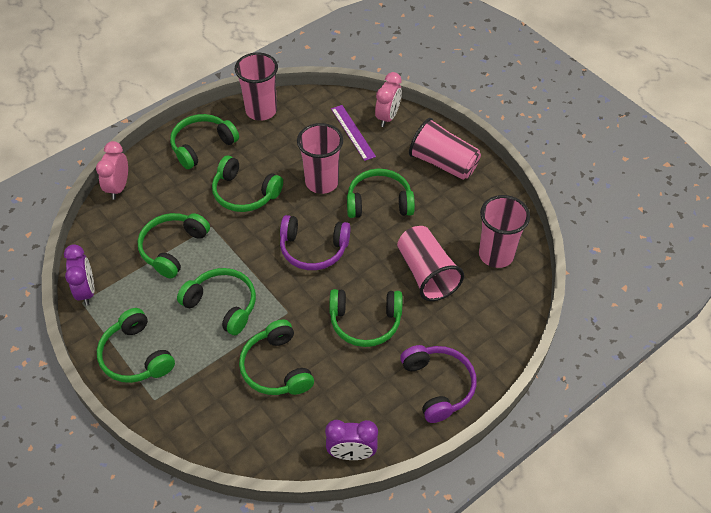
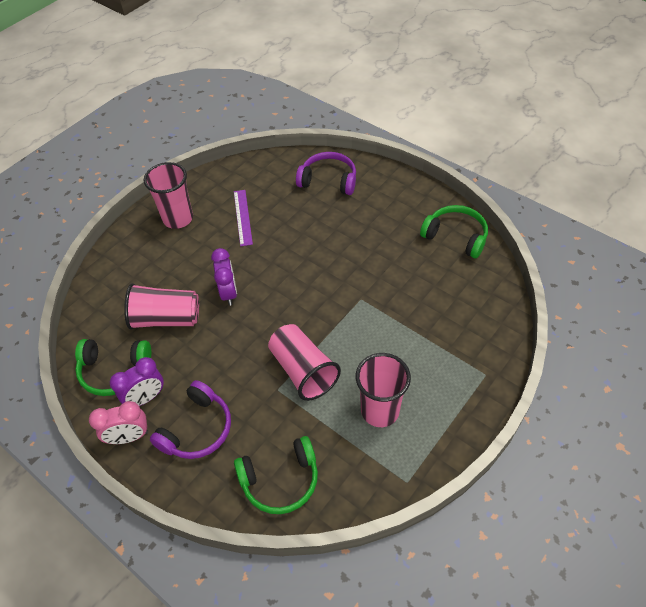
green headphones: 8 -> 3
pink clock: 2 -> 1
pink cup: 5 -> 4

